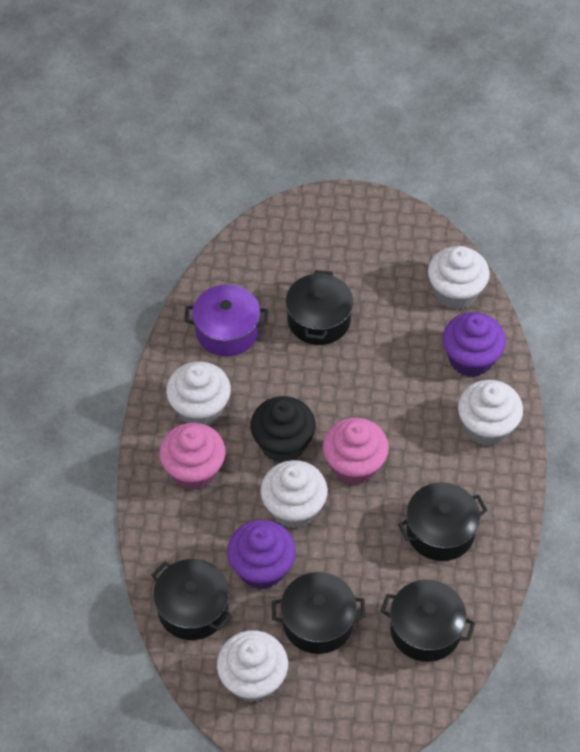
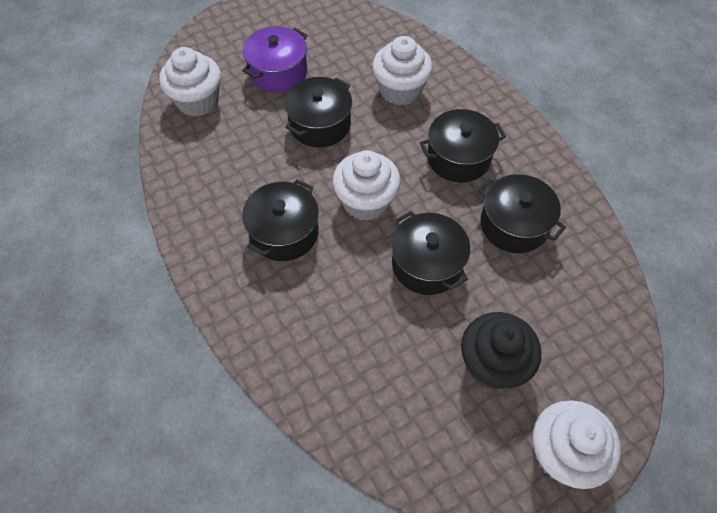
pink cupcake: 2 -> 0
purple cupcake: 2 -> 0
white cupcake: 5 -> 4

